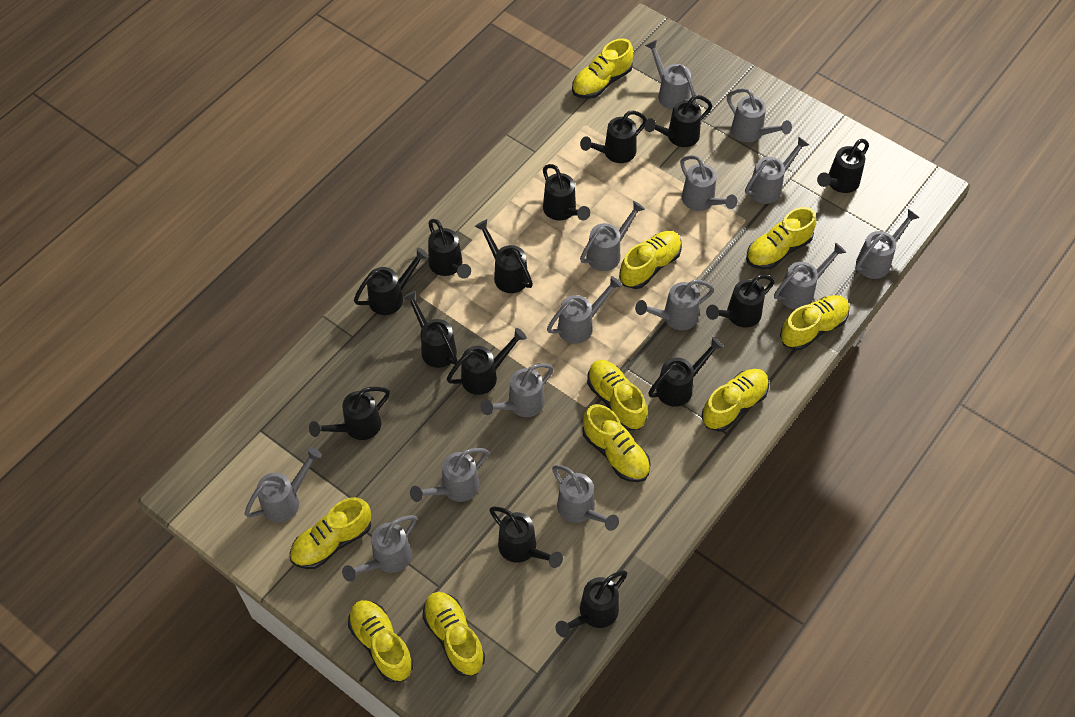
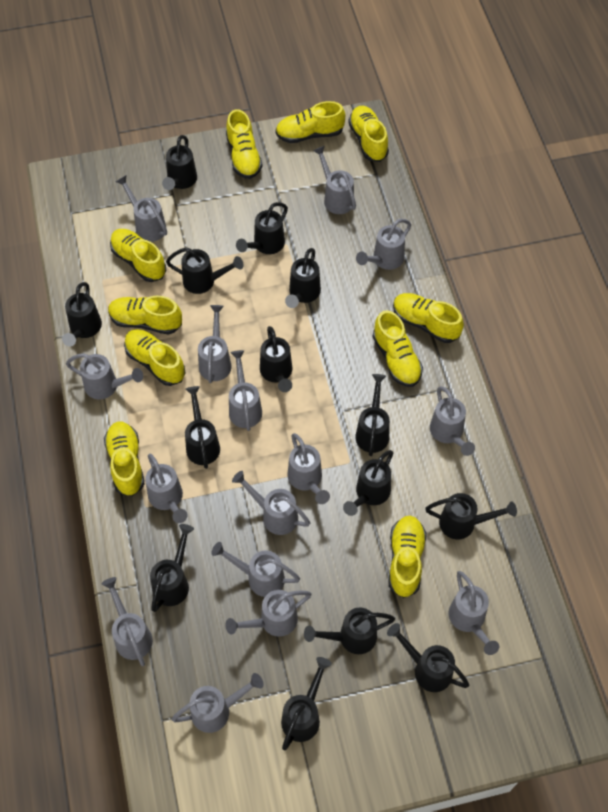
grey watering can: 14 -> 15

